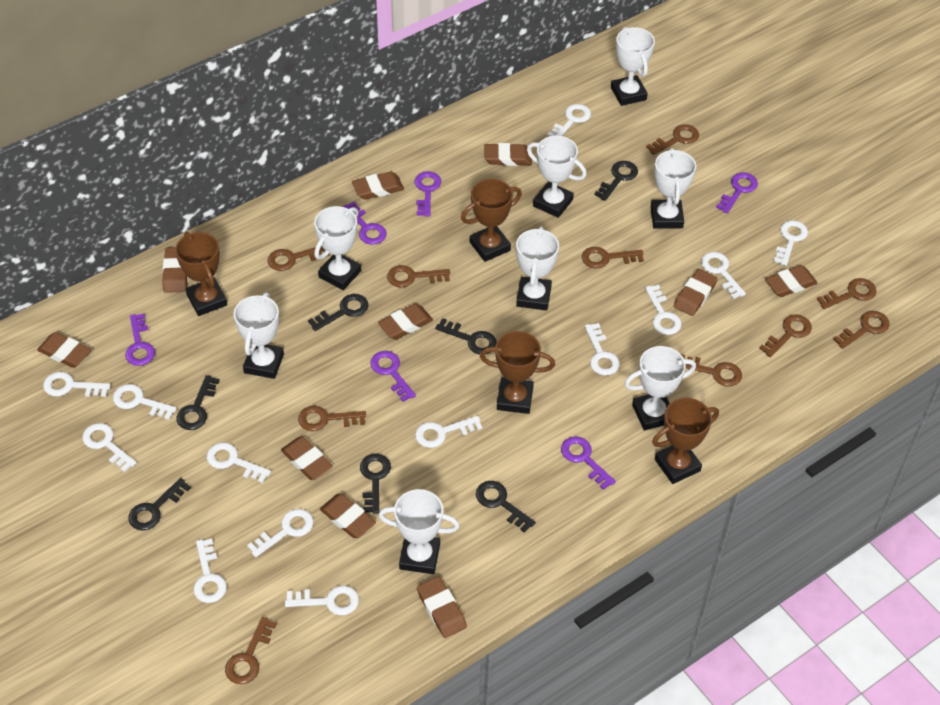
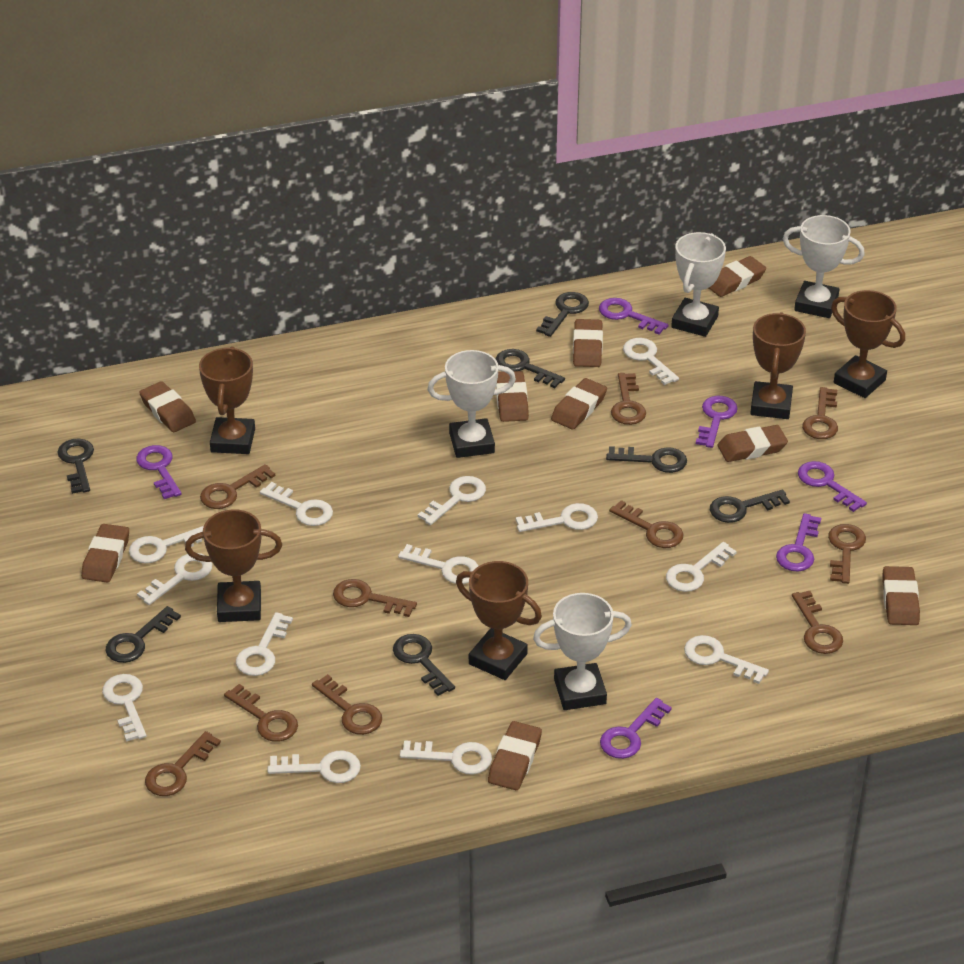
brown eraser: 10 -> 9
brown trophy: 4 -> 5
white trophy: 8 -> 4

